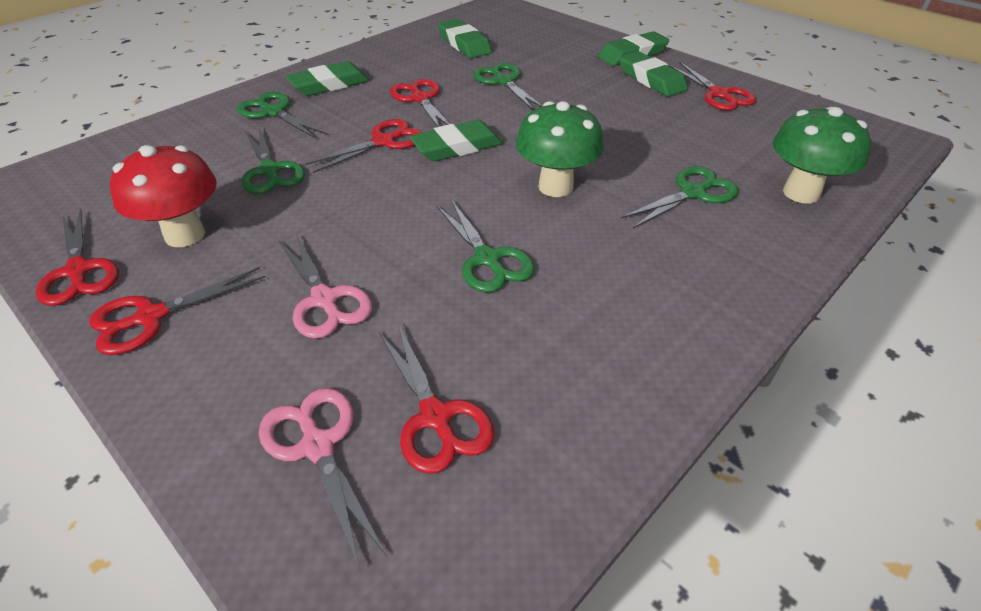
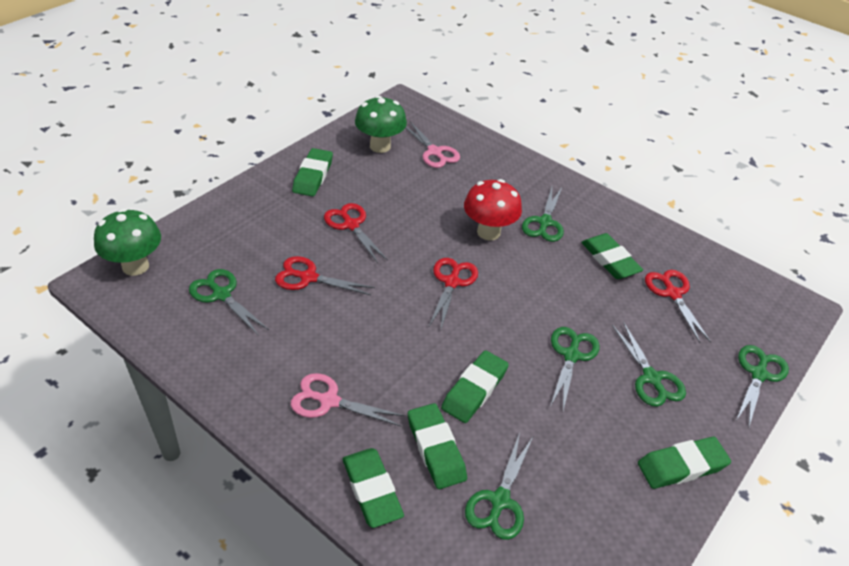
green eraser: 5 -> 6
green scissors: 5 -> 6
red scissors: 6 -> 4

